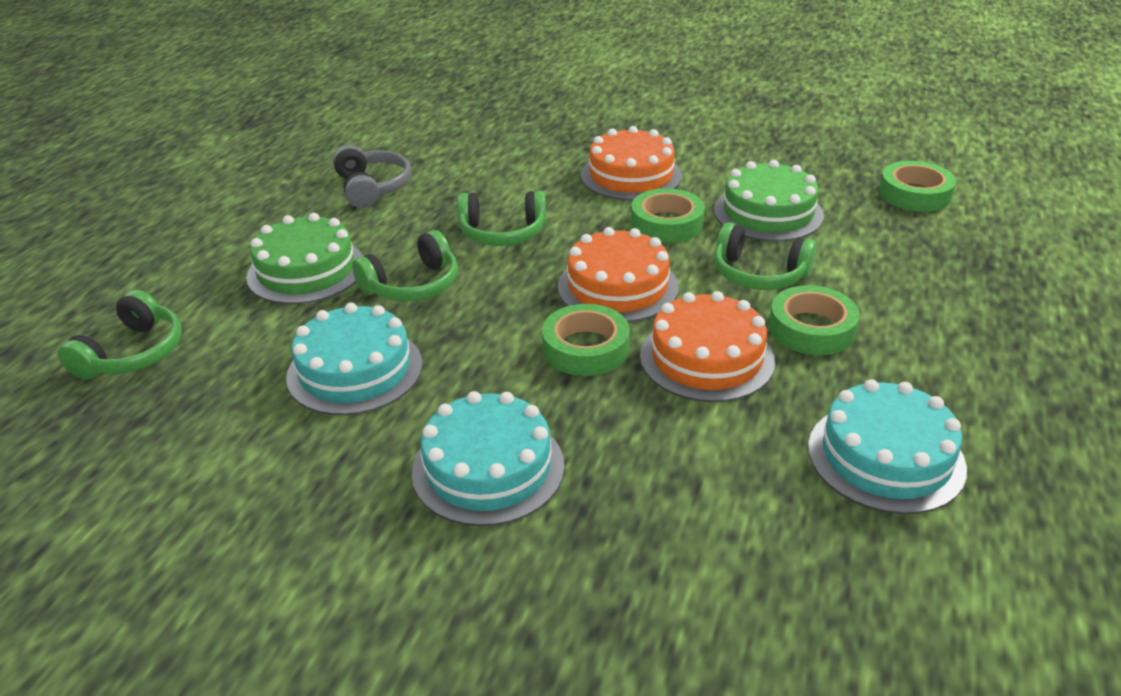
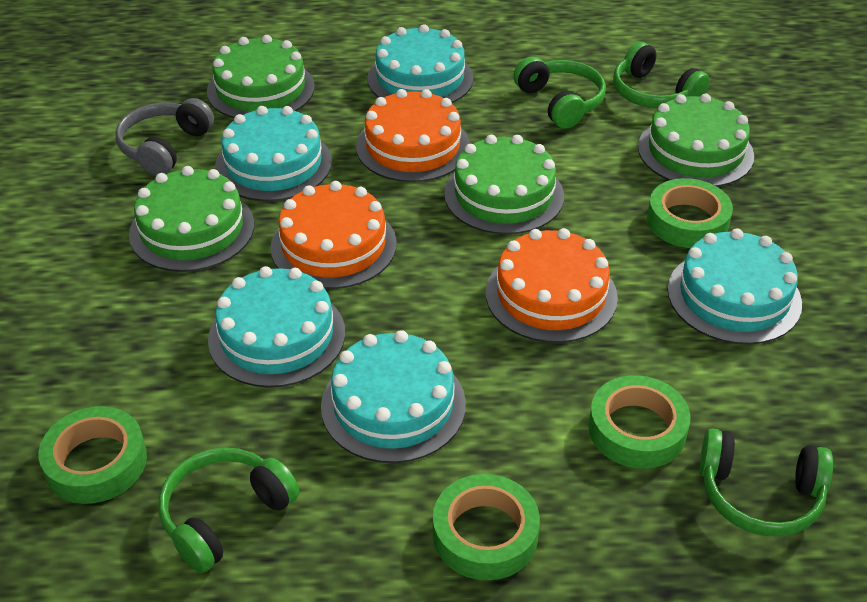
green cake: 2 -> 4
turquoise cake: 3 -> 5

